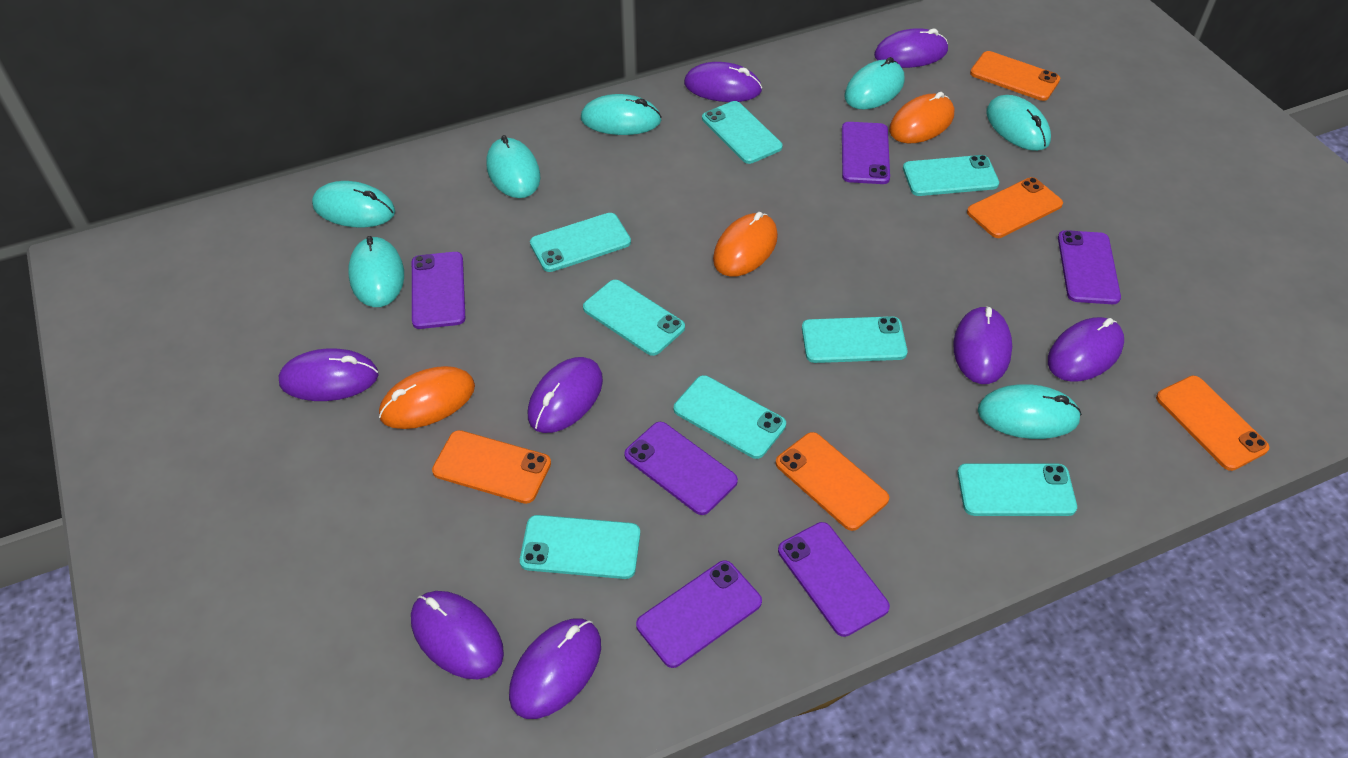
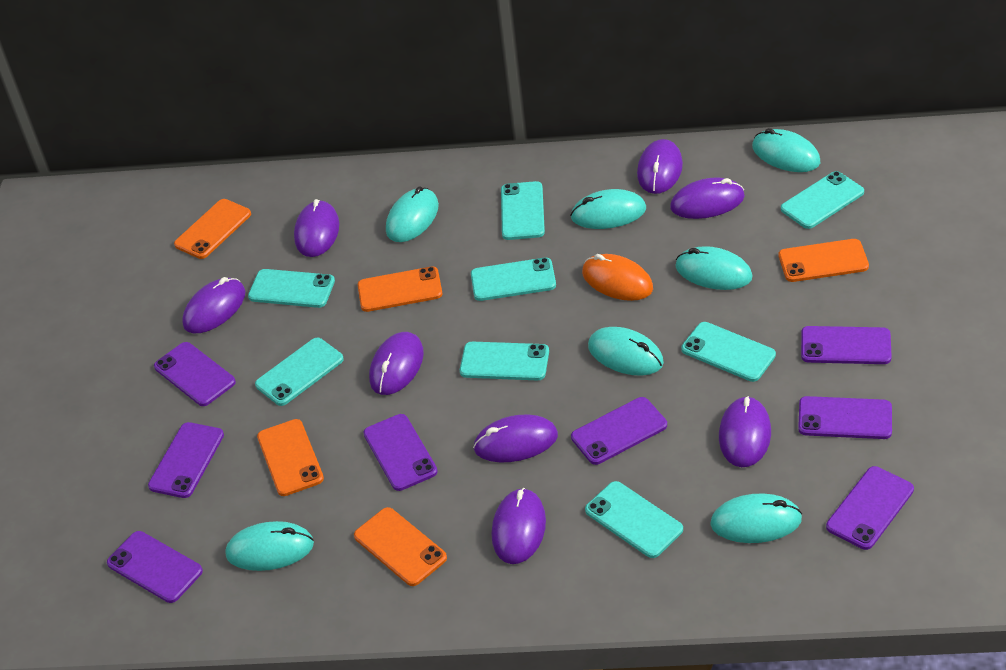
orange mouse: 3 -> 1
purple phone: 6 -> 8

